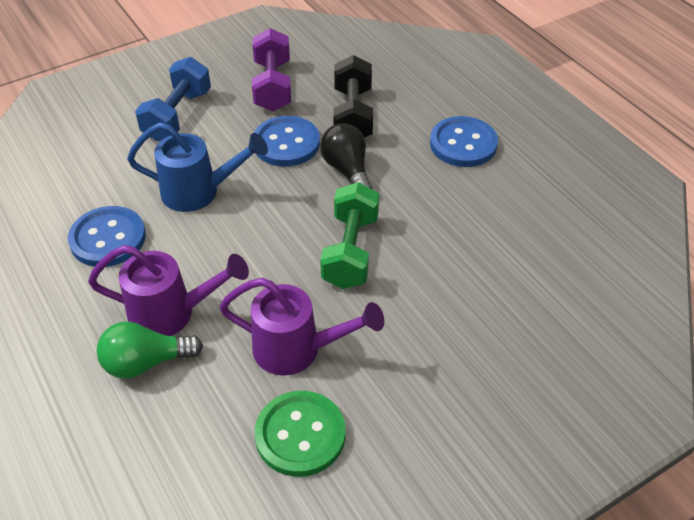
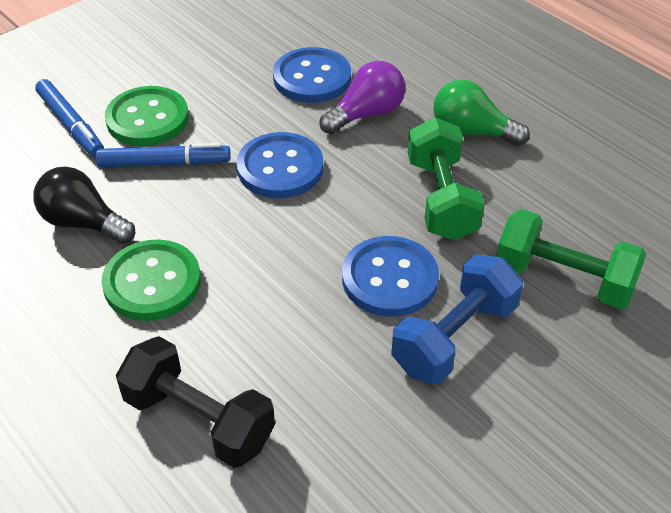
blue marker: 0 -> 2
blue watering can: 1 -> 0
green button: 1 -> 2
green dumbbell: 1 -> 2
purple dumbbell: 1 -> 0
purple light bulb: 0 -> 1
purple watering can: 2 -> 0

